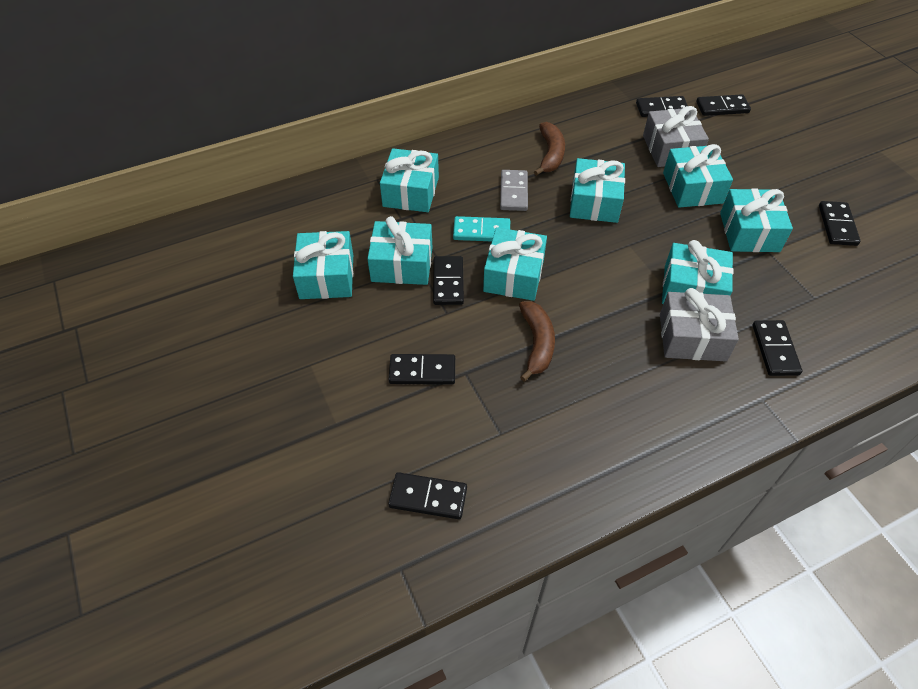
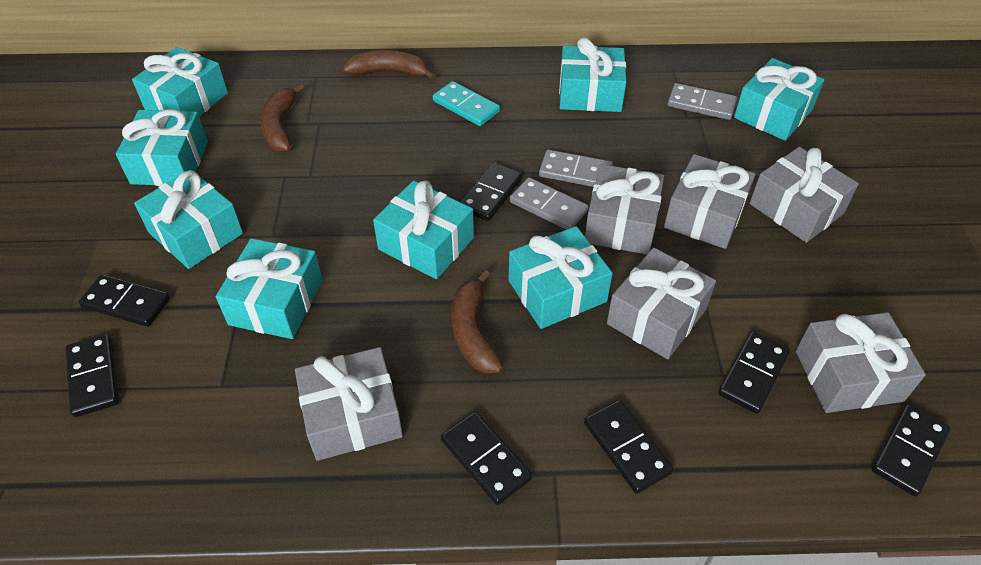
brown banana: 2 -> 3
grey domino: 1 -> 3
grey gift: 2 -> 6

